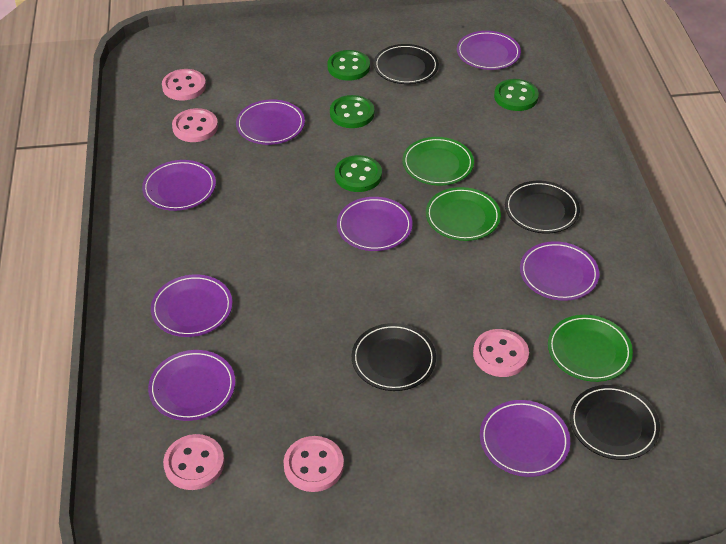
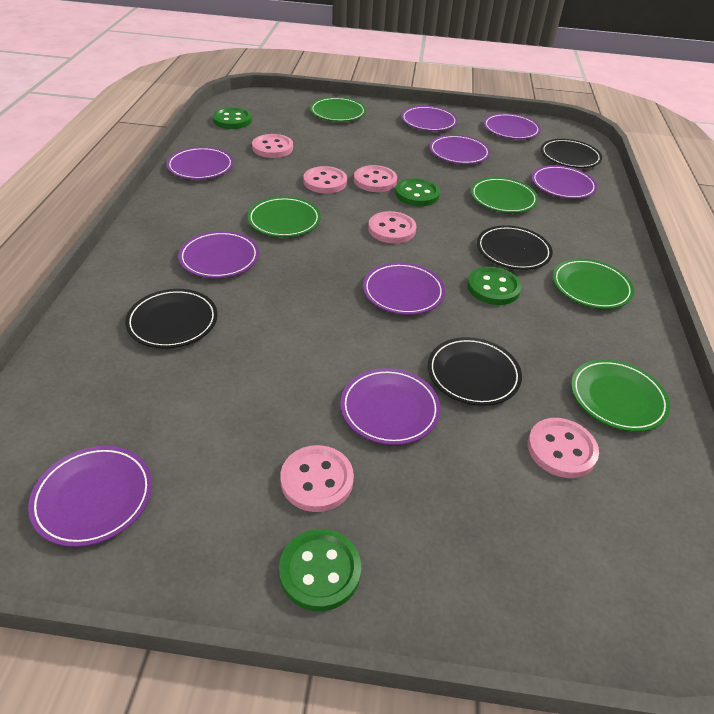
green plate: 3 -> 5
pink button: 5 -> 6
purple plate: 8 -> 9

